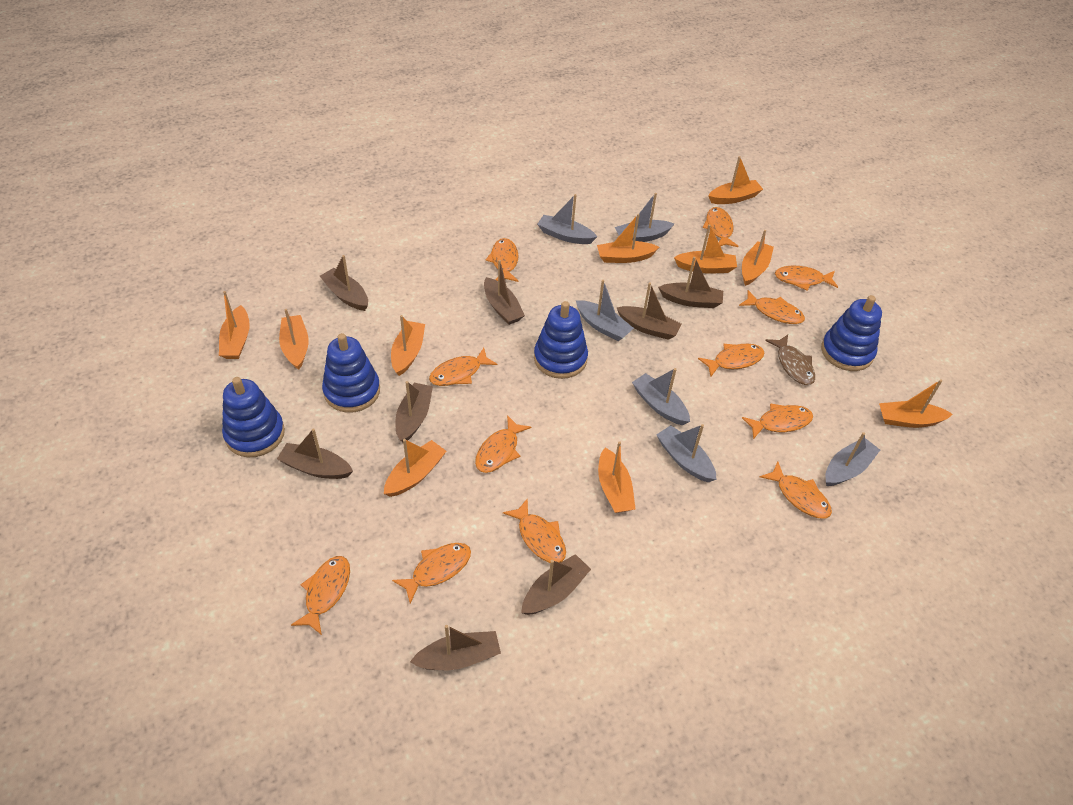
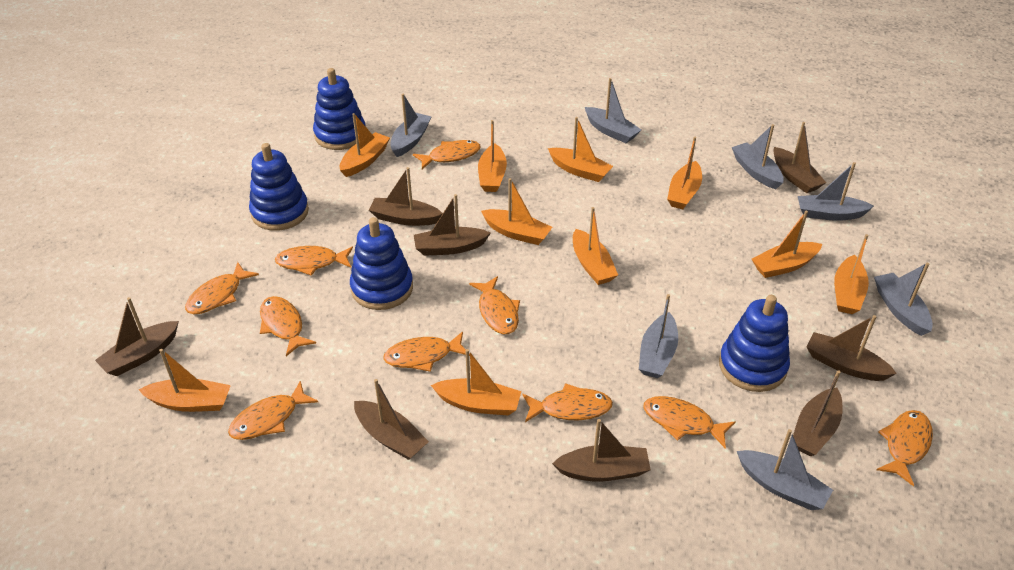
brown fish: 1 -> 0
grey boat: 6 -> 7
orange fish: 12 -> 10

